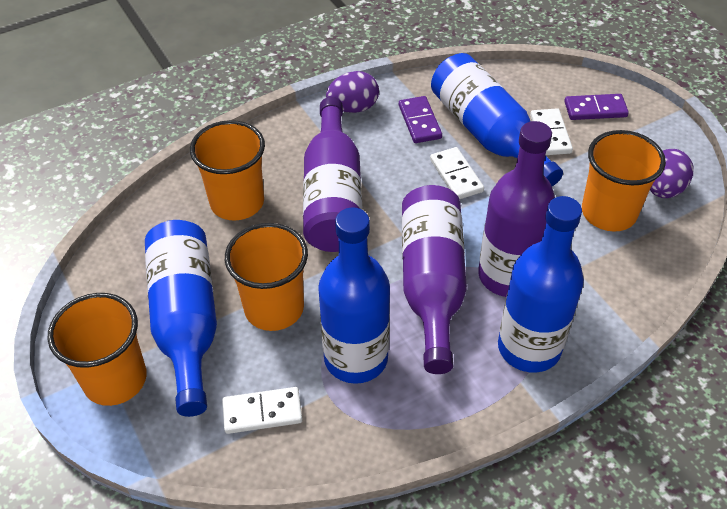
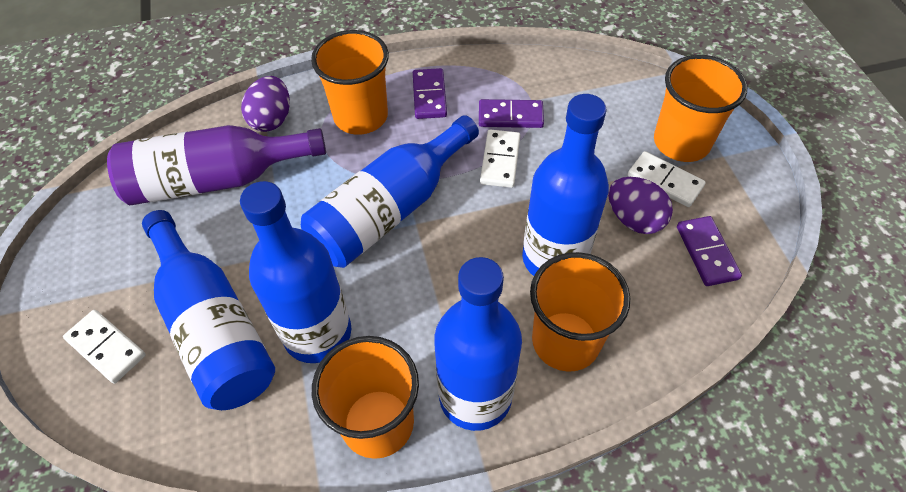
blue bottle: 4 -> 5
purple bottle: 3 -> 1
purple domino: 2 -> 3

